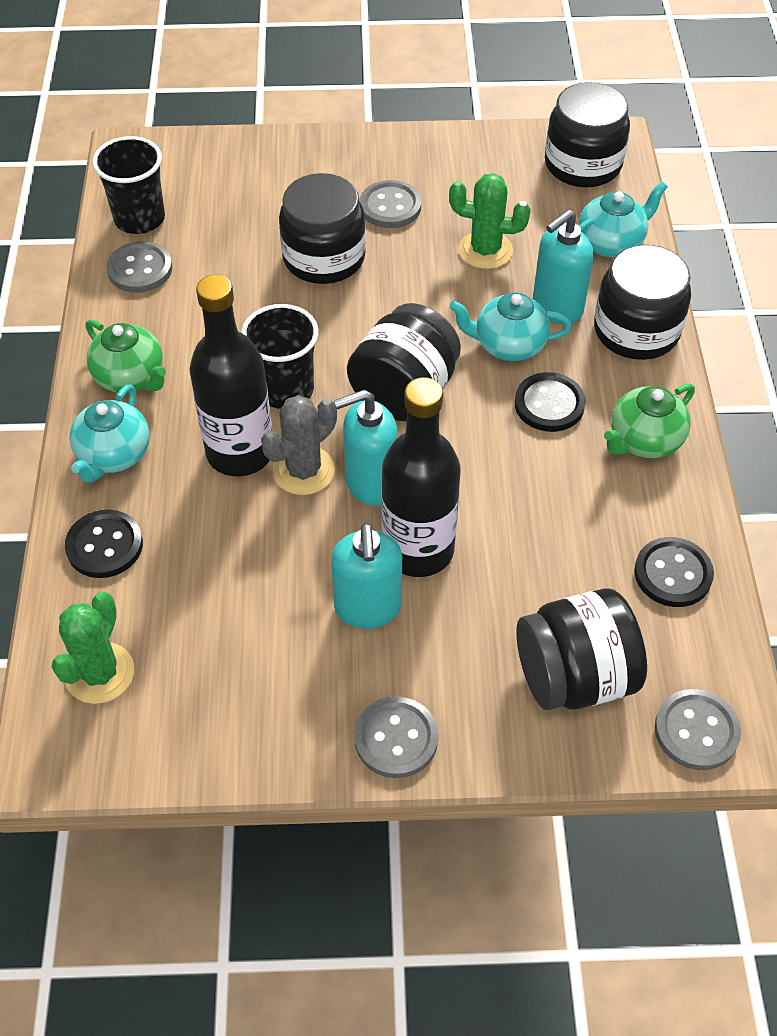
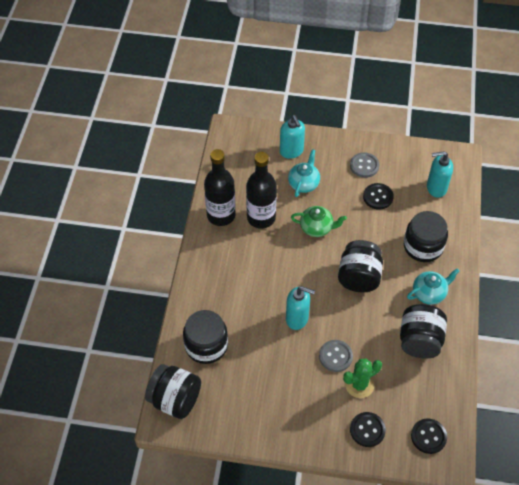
black cup: 2 -> 0
green cactus: 2 -> 1
green teapot: 2 -> 1
grey button: 4 -> 2
grey cactus: 1 -> 0
turquoise teapot: 3 -> 2

